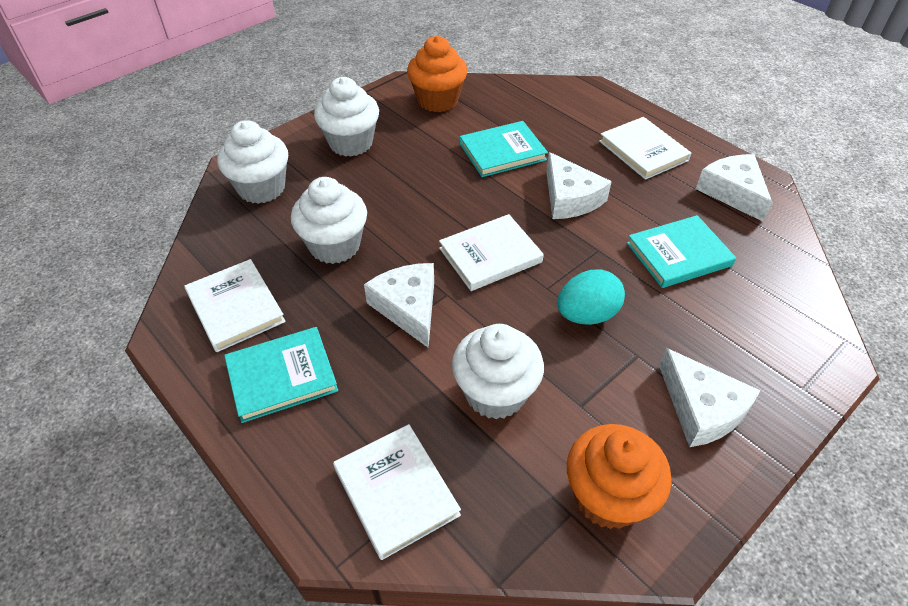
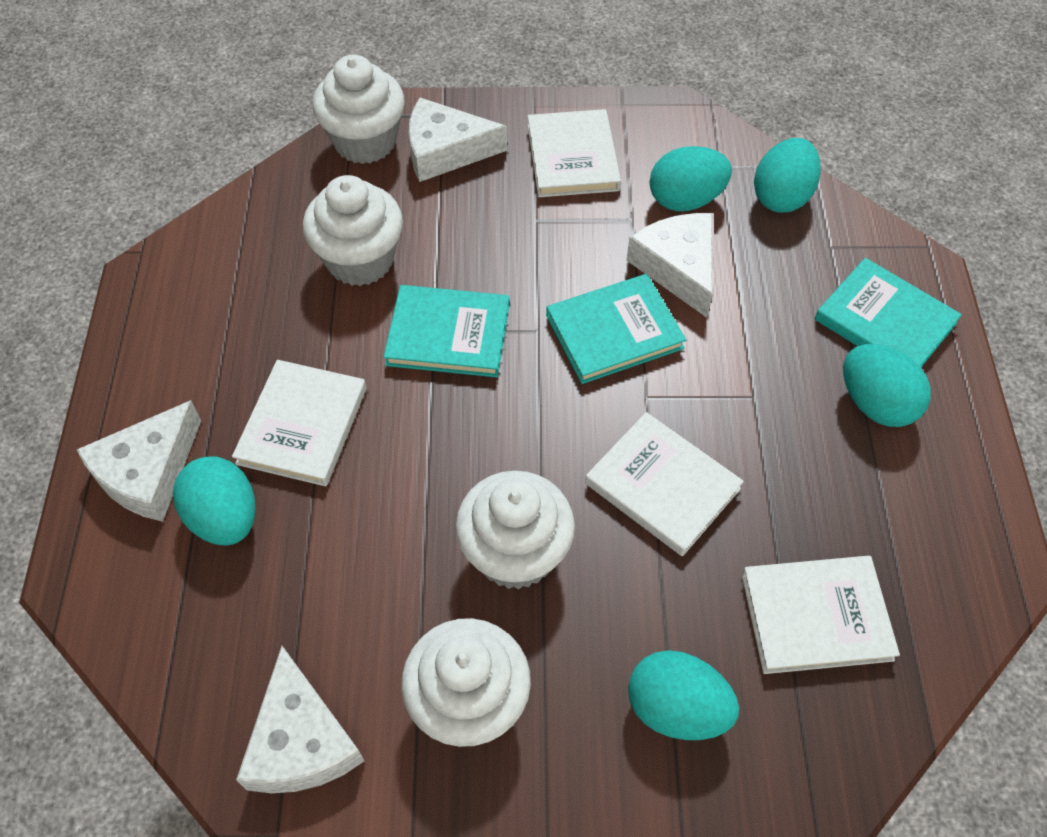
orange cupcake: 2 -> 0
turquoise egg: 1 -> 5

